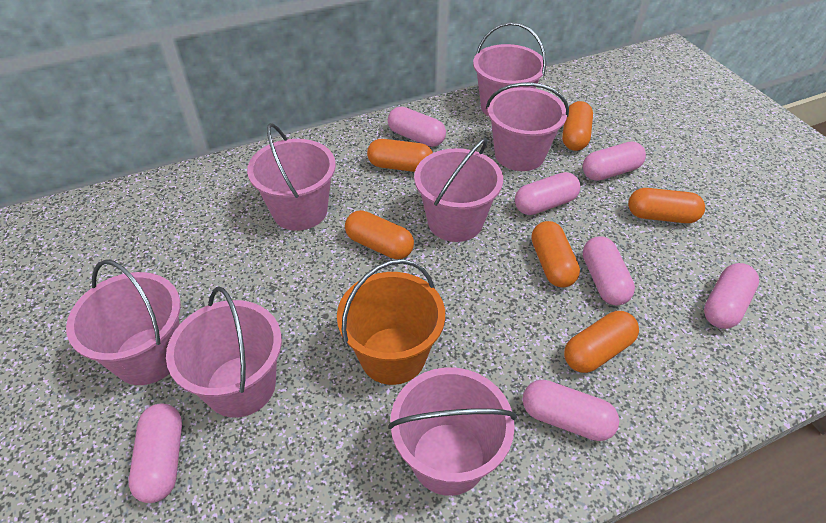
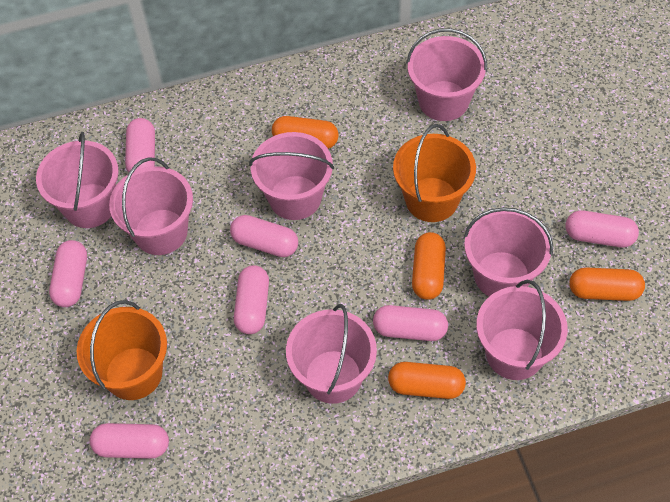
orange bucket: 1 -> 2
orange capsule: 6 -> 4

